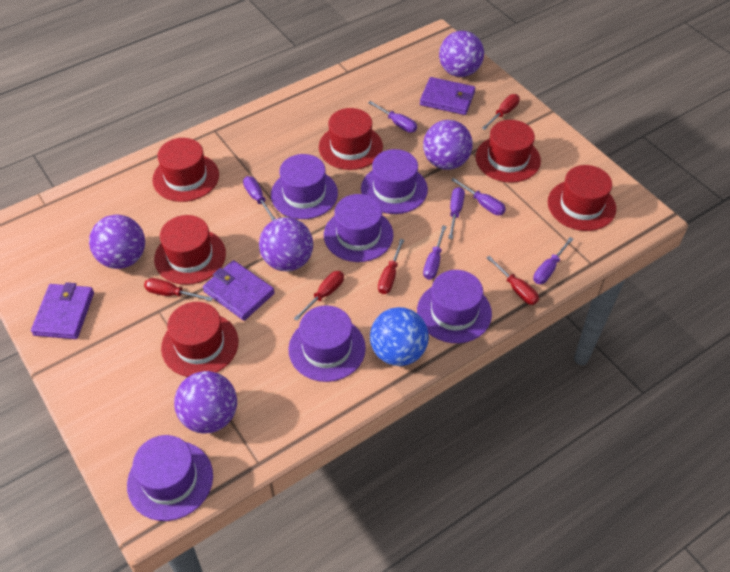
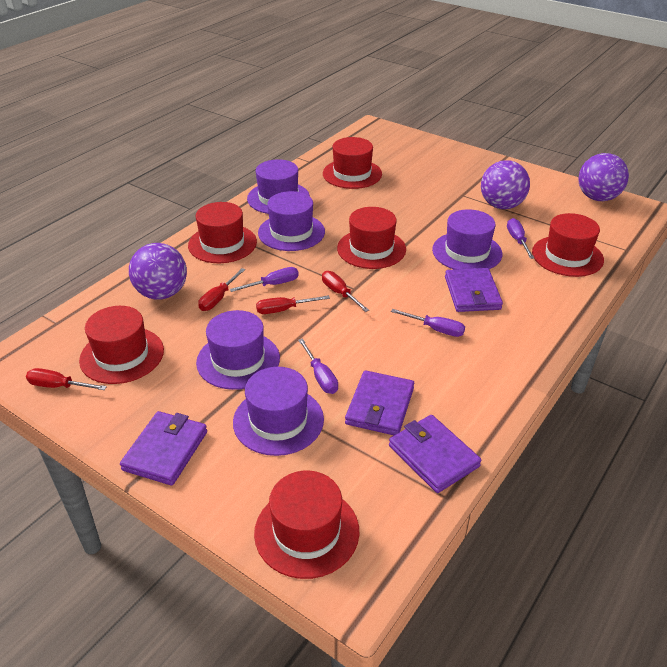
blue ball: 1 -> 0
purple ball: 5 -> 3
purple hat: 6 -> 5
purple screwdriver: 6 -> 4
purple wallet: 3 -> 4
red screwdriver: 5 -> 4

